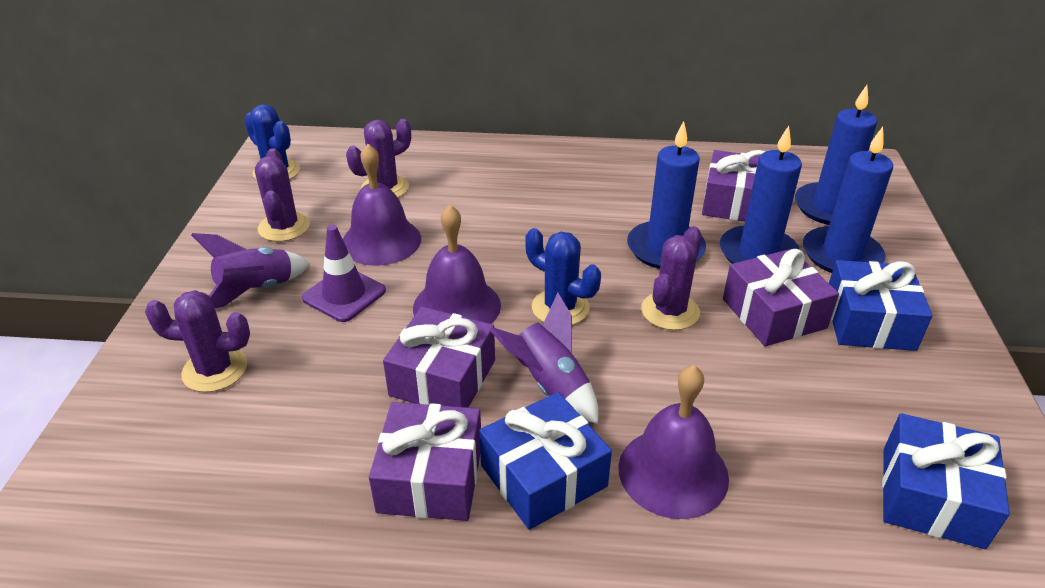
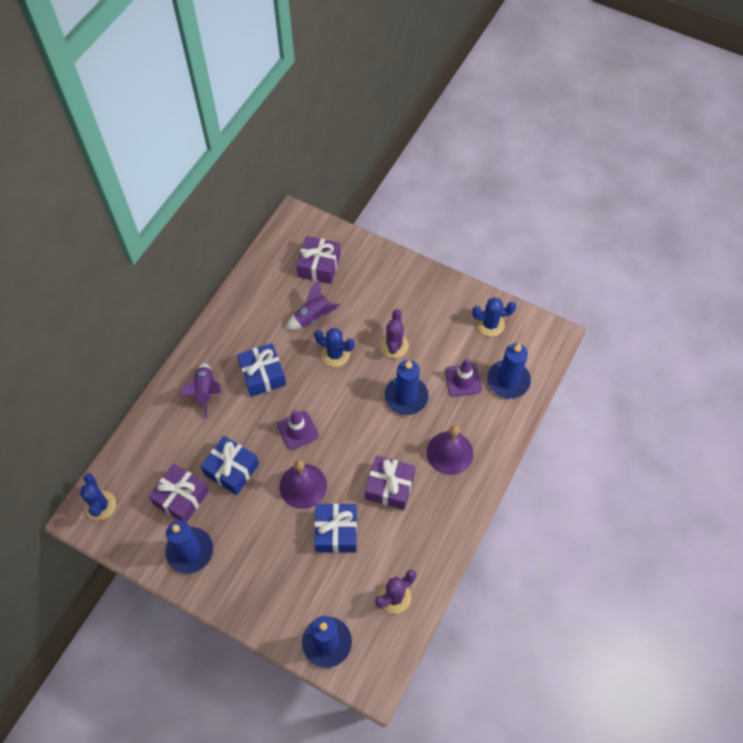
blue cactus: 2 -> 3
purple bell: 3 -> 2
purple cactus: 4 -> 2
purple gift: 4 -> 3
purple traffic cone: 1 -> 2

